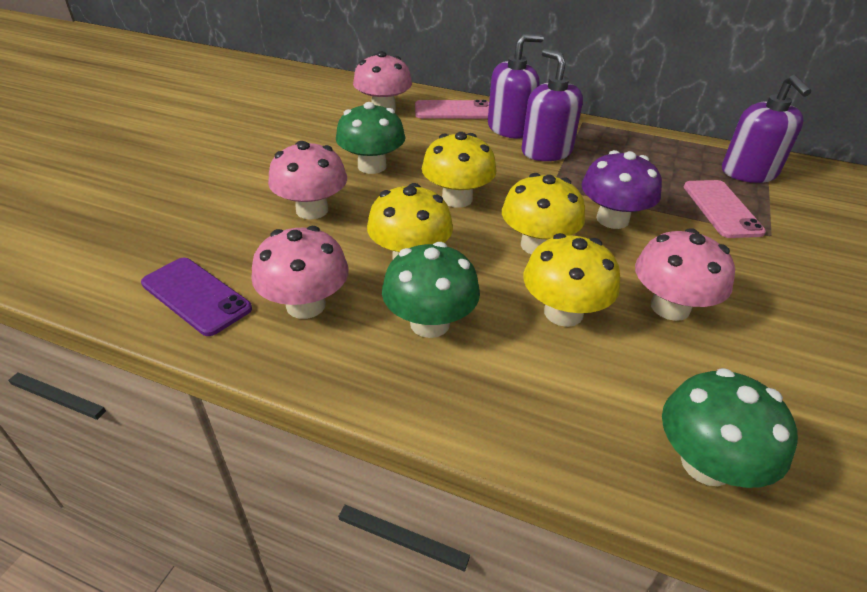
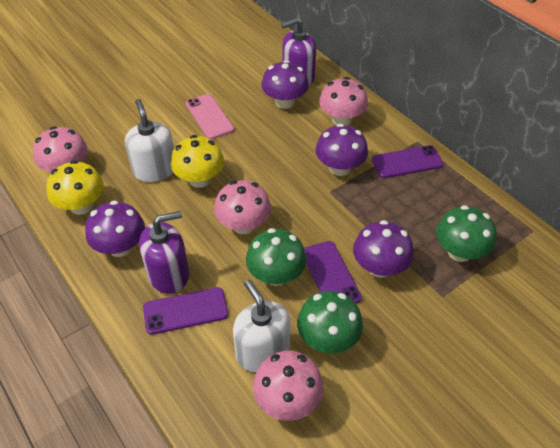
pink phone: 2 -> 1
purple mushroom: 1 -> 4
purple phone: 1 -> 3
purple soap dispenser: 3 -> 2
white soap dispenser: 0 -> 2
yellow mushroom: 4 -> 2

